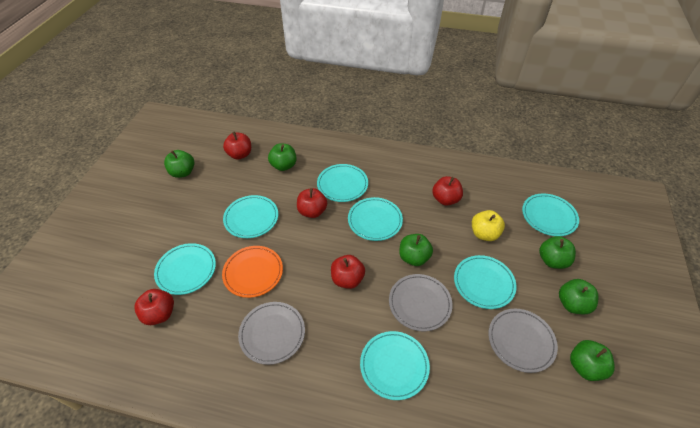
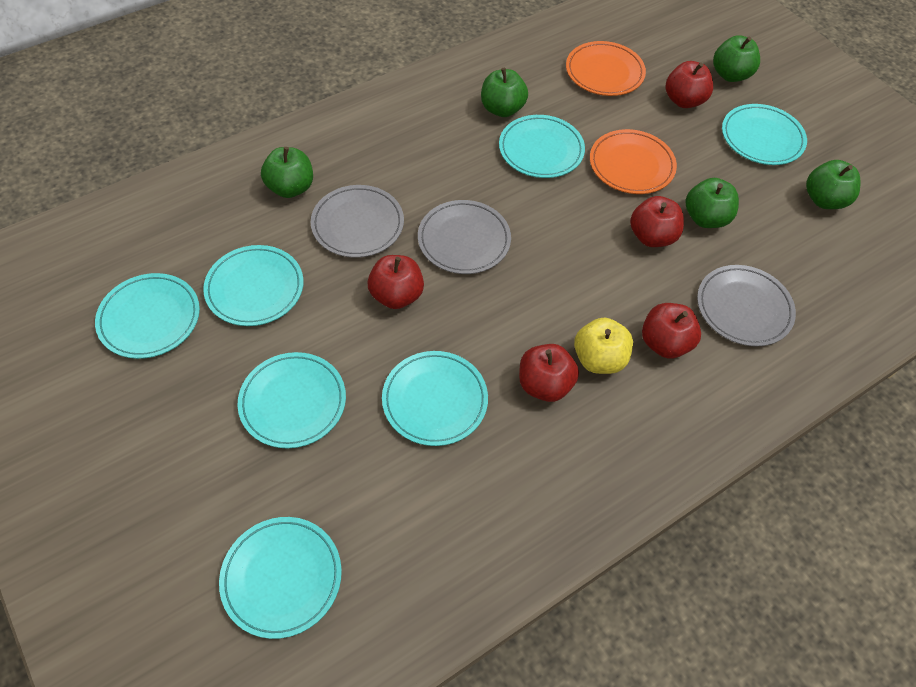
green apple: 6 -> 5
orange plate: 1 -> 2

